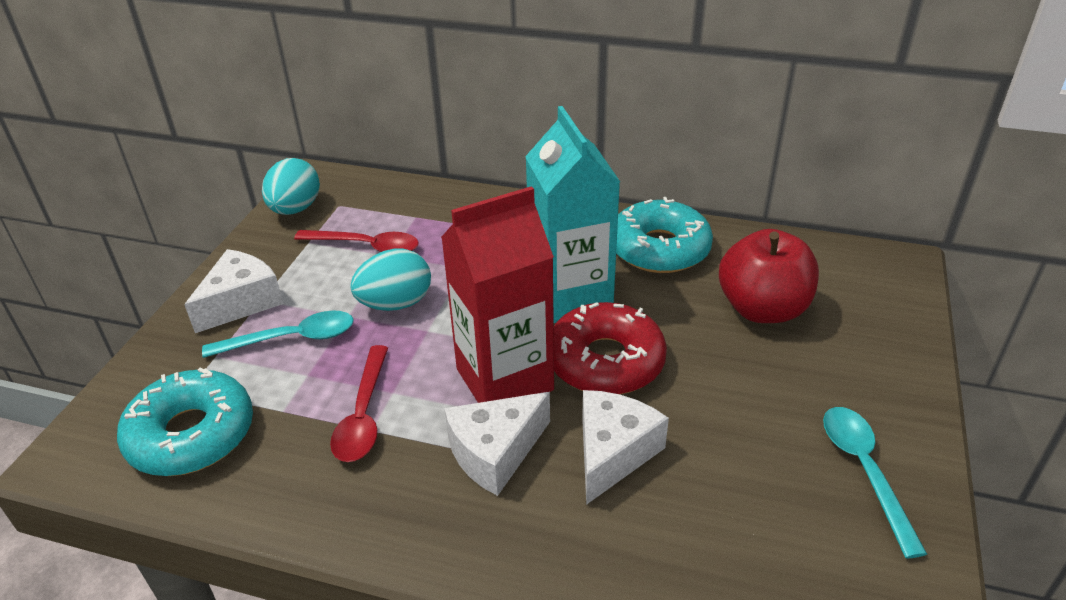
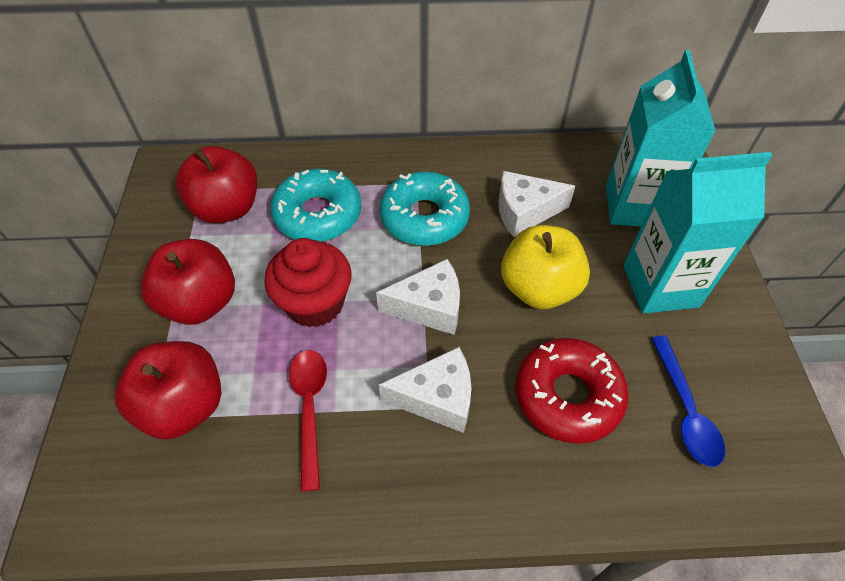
blue spoon: 0 -> 1
red apple: 1 -> 3
red carton: 1 -> 0
red cupcake: 0 -> 1
red spoon: 2 -> 1
turquoise carton: 1 -> 2
turquoise egg: 2 -> 0
turquoise spoon: 2 -> 0
yellow apple: 0 -> 1

